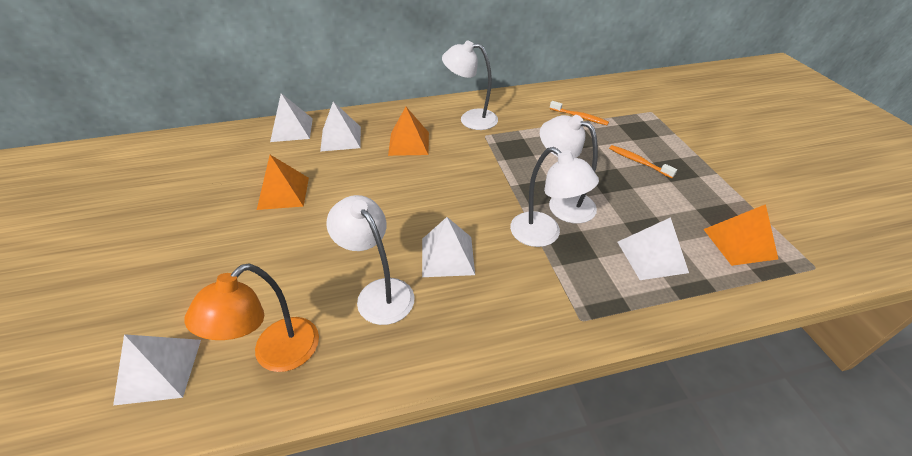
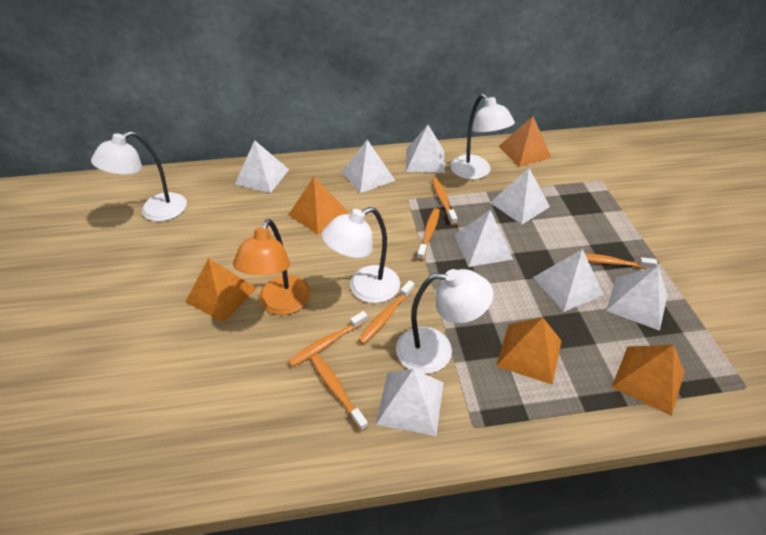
orange pyramid: 3 -> 5
orange toothbrush: 2 -> 6
white pyramid: 5 -> 8

